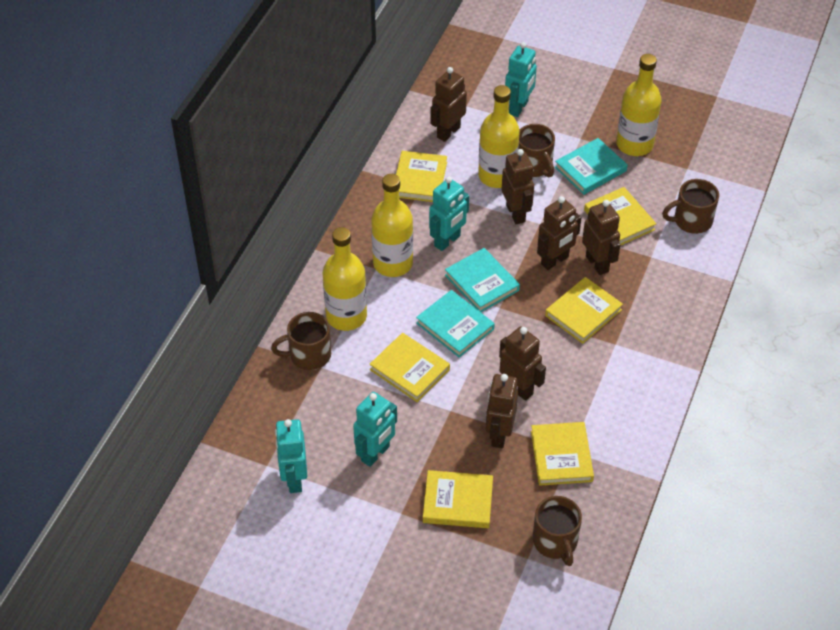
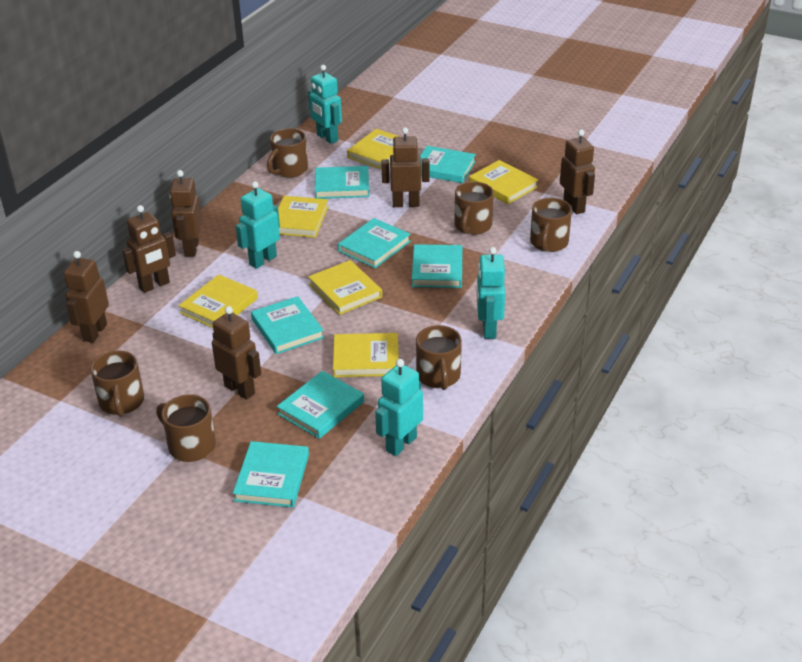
brown mug: 4 -> 6
turquoise book: 3 -> 7
yellow bottle: 4 -> 0

